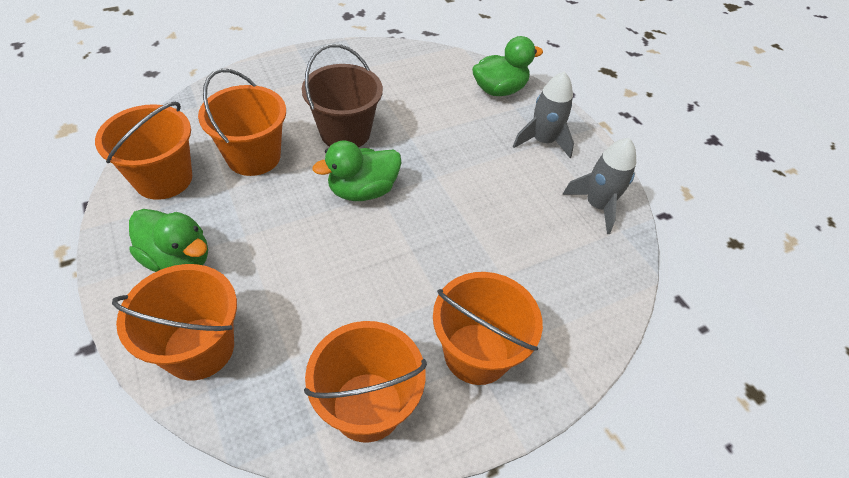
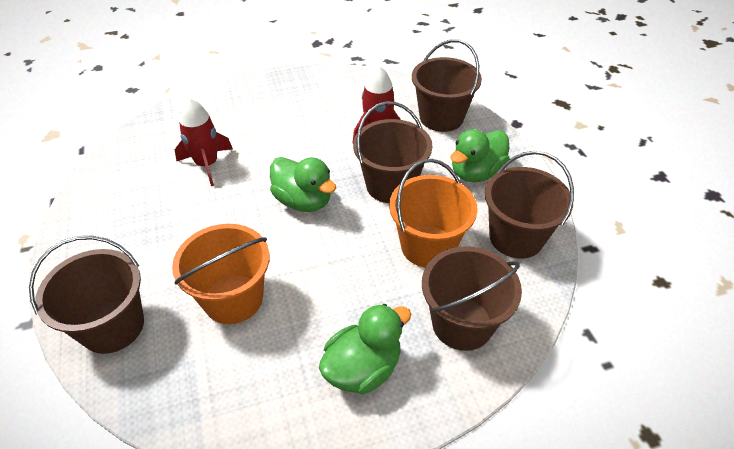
brown bucket: 1 -> 5
grey rocket: 2 -> 0
orange bucket: 5 -> 2
red rocket: 0 -> 2

